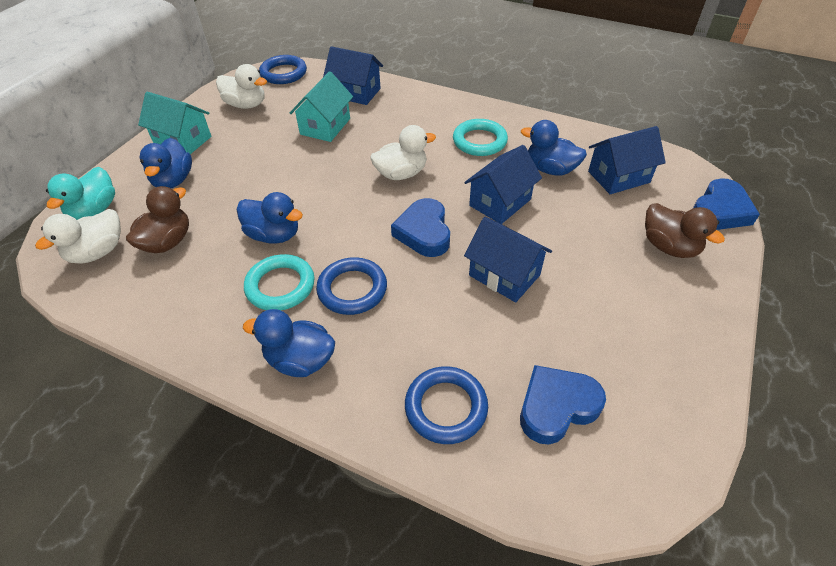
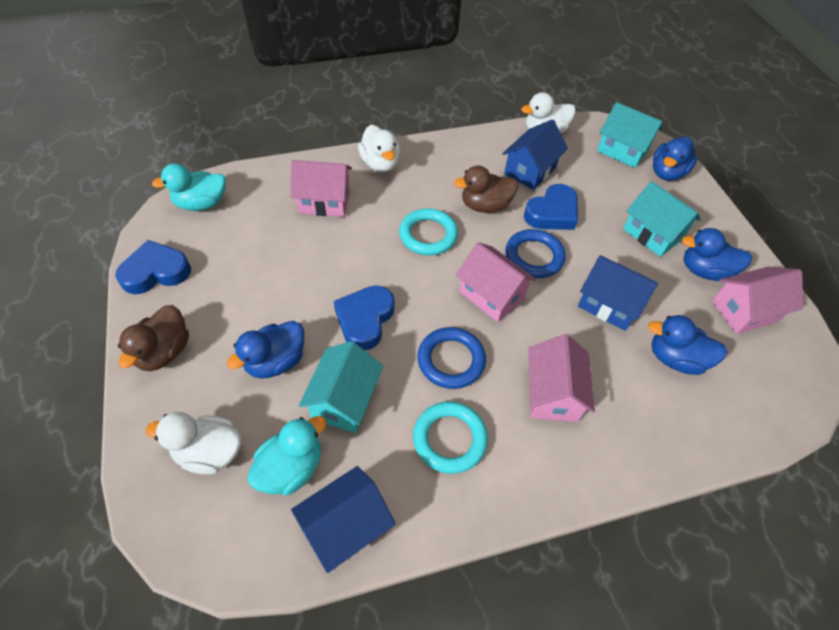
blue house: 4 -> 3
blue ring: 3 -> 2
pink house: 0 -> 4
turquoise duck: 1 -> 2
turquoise house: 2 -> 3

